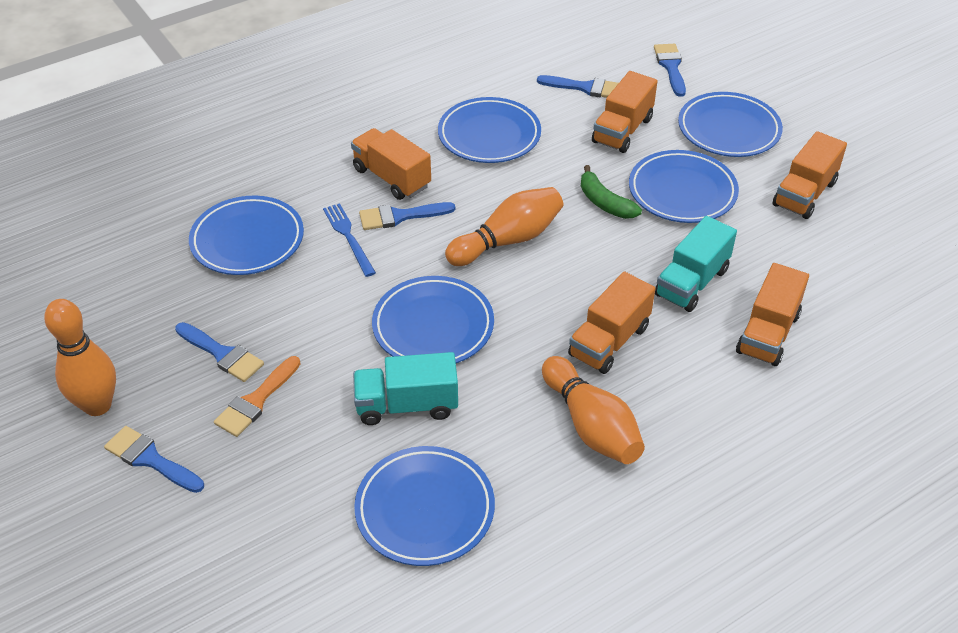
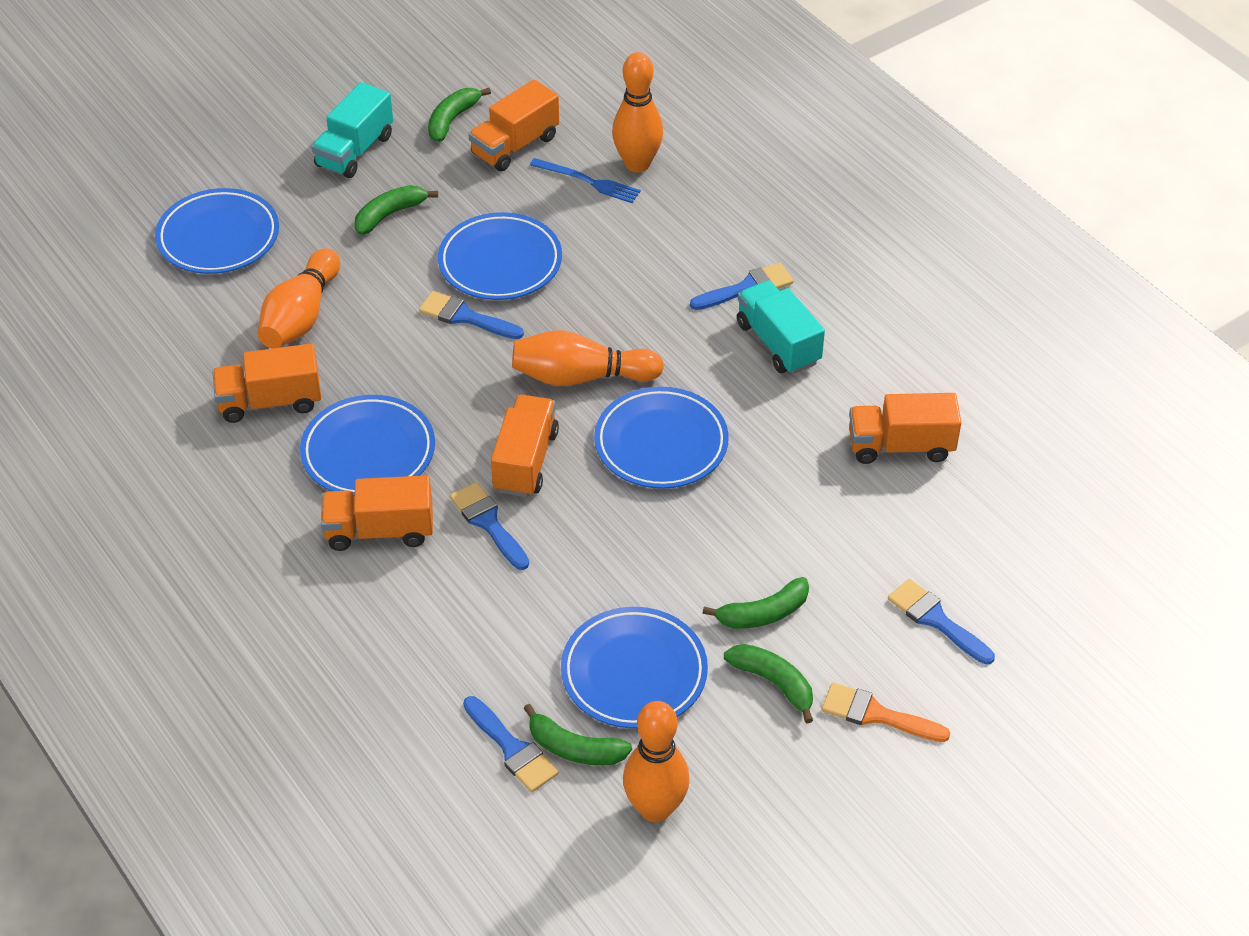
blue plate: 6 -> 5
green banana: 1 -> 5
orange bowling pin: 3 -> 4

